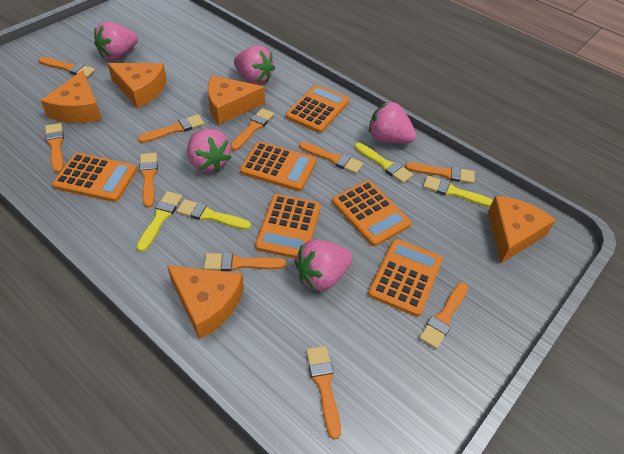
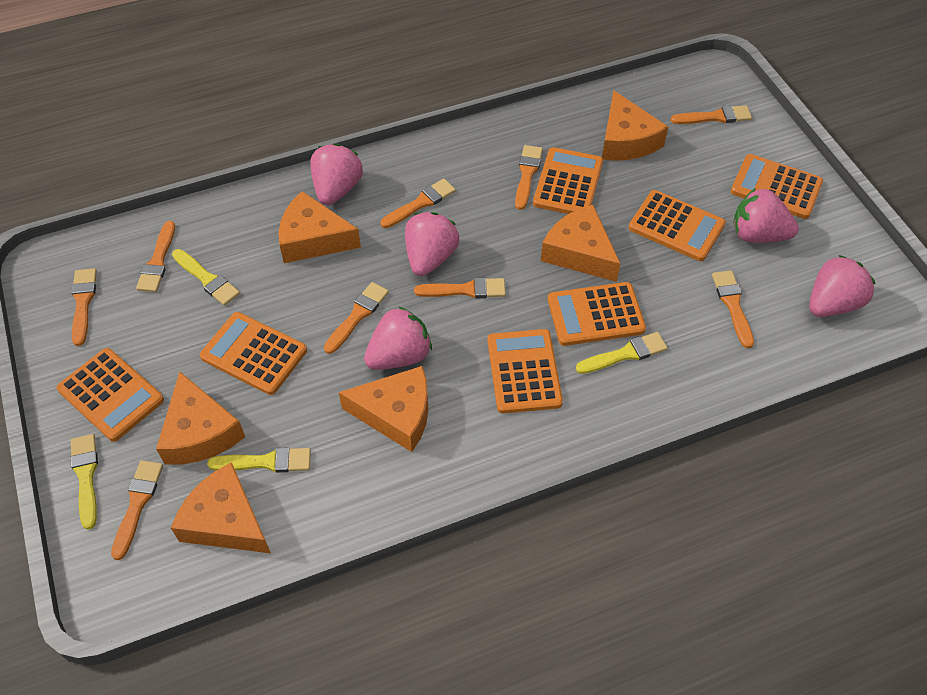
orange brush: 10 -> 9
orange calculator: 6 -> 7
orange cheese: 5 -> 6

